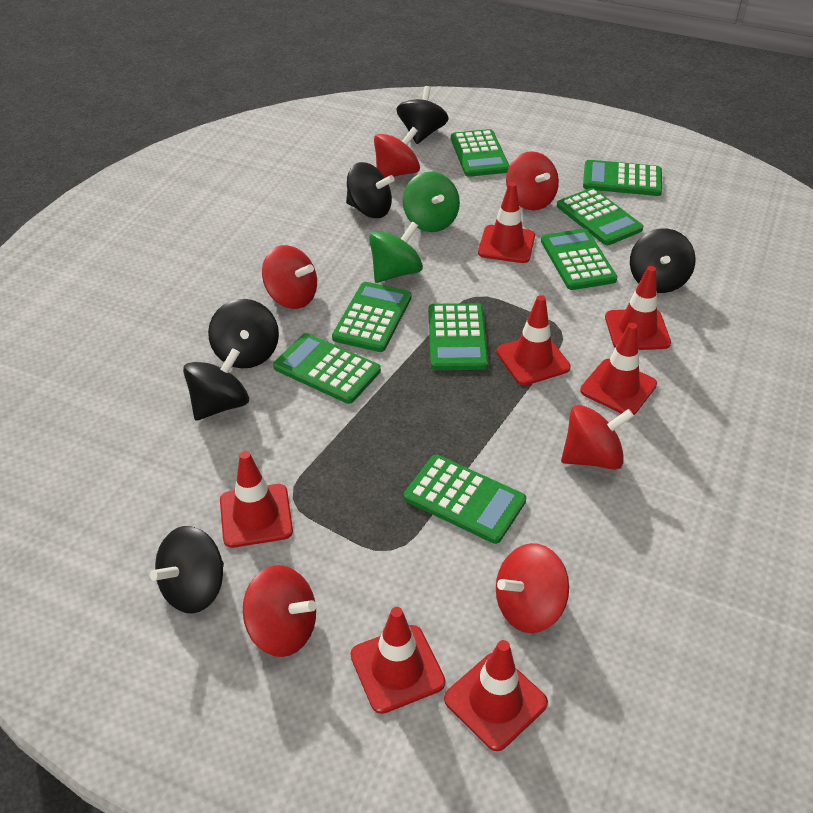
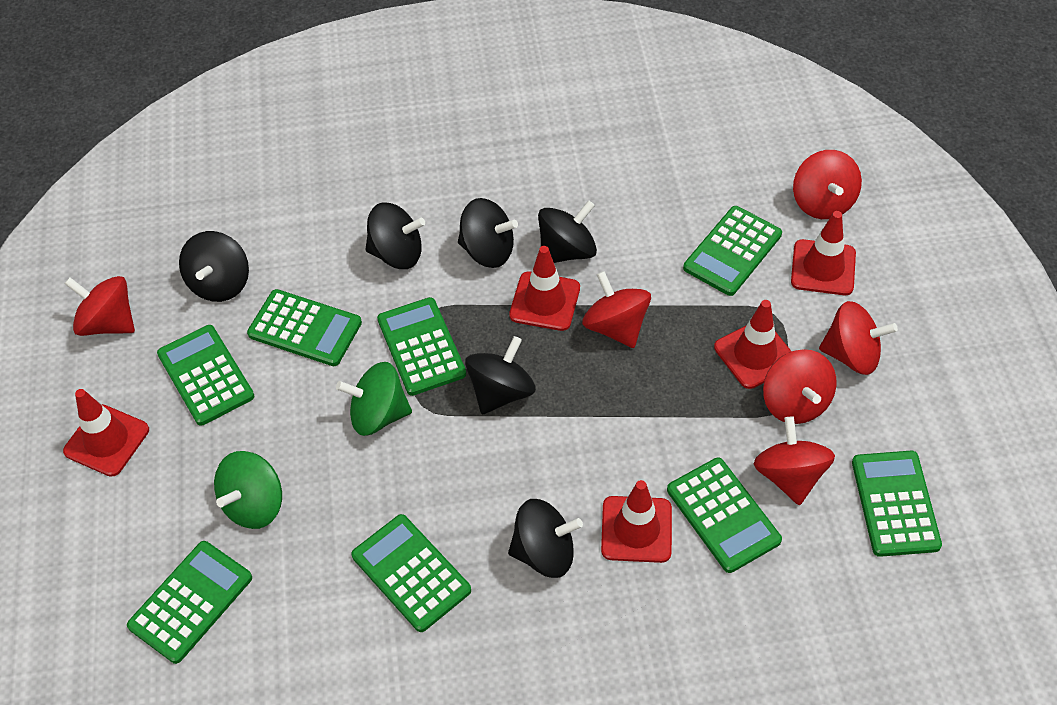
red traffic cone: 7 -> 5

